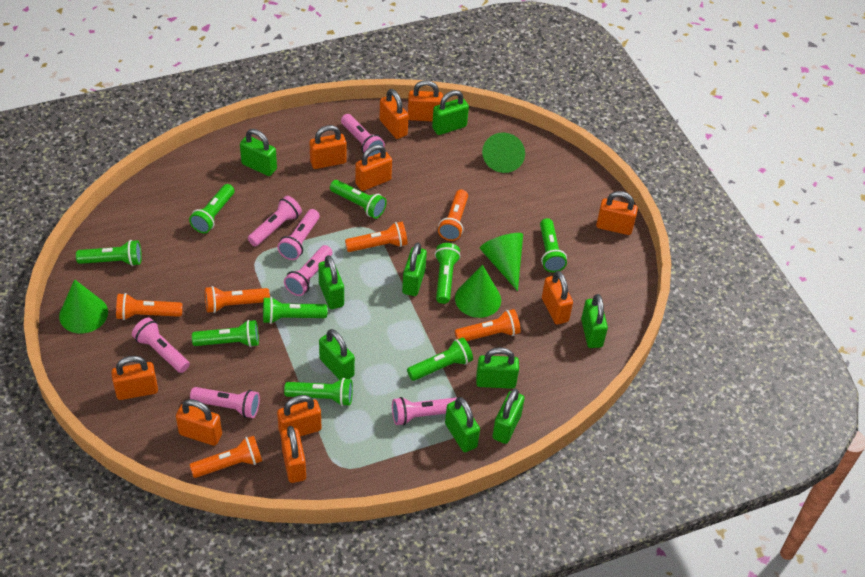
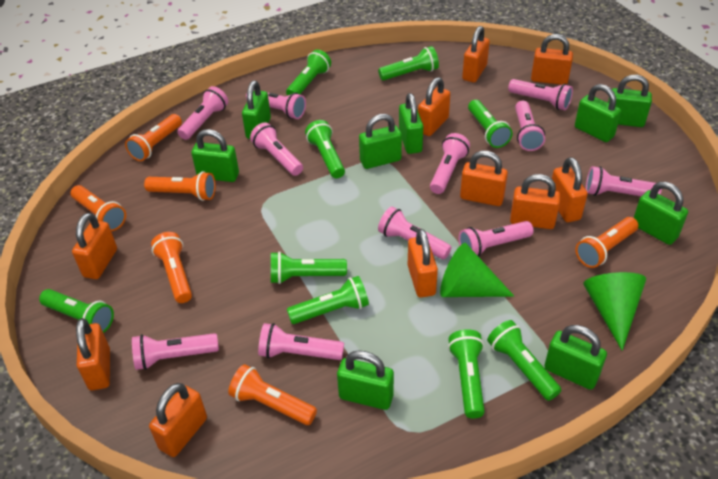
green cone: 4 -> 2
pink flashlight: 7 -> 11

